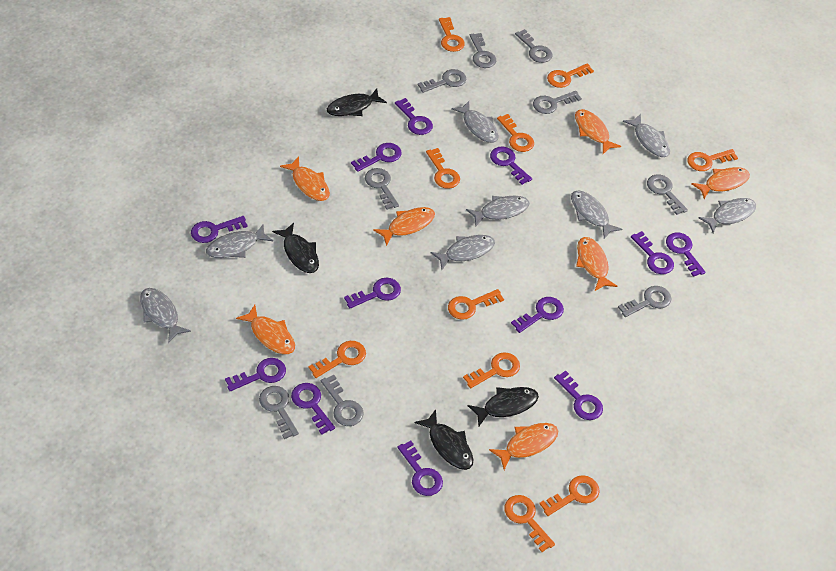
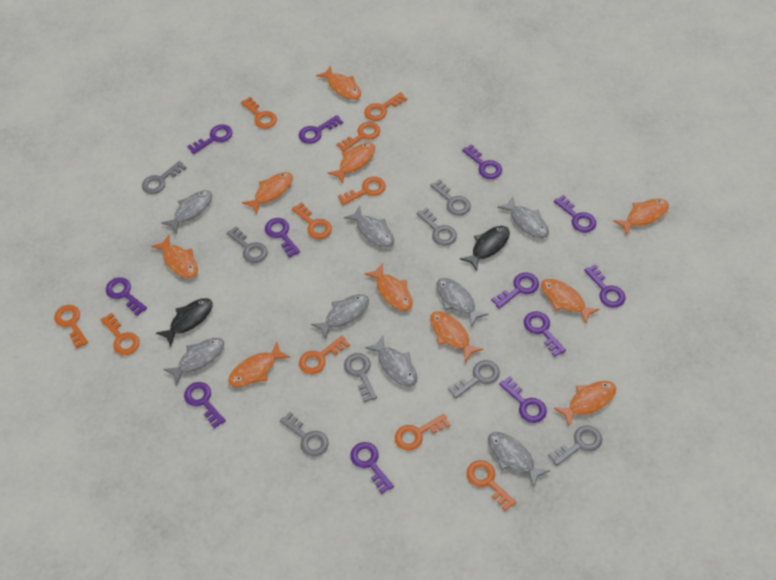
black fish: 4 -> 2
grey key: 9 -> 8
orange fish: 7 -> 10

